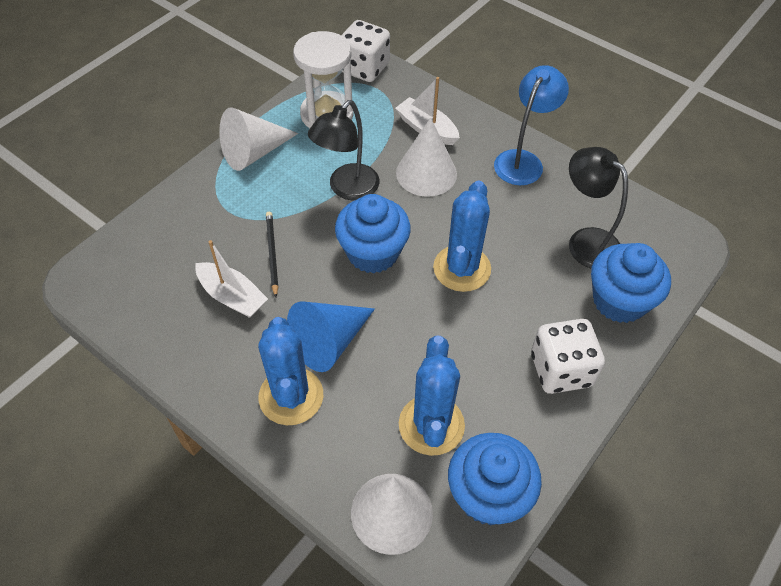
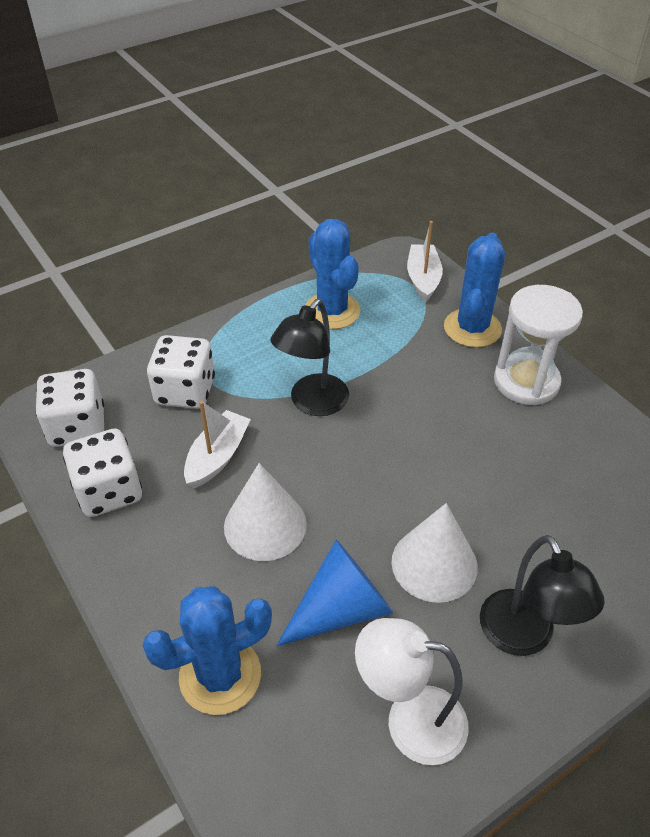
black pencil: 1 -> 0
blue cupcake: 3 -> 0
blue lamp: 1 -> 0
white cone: 3 -> 2
white dice: 2 -> 3
white lamp: 0 -> 1

